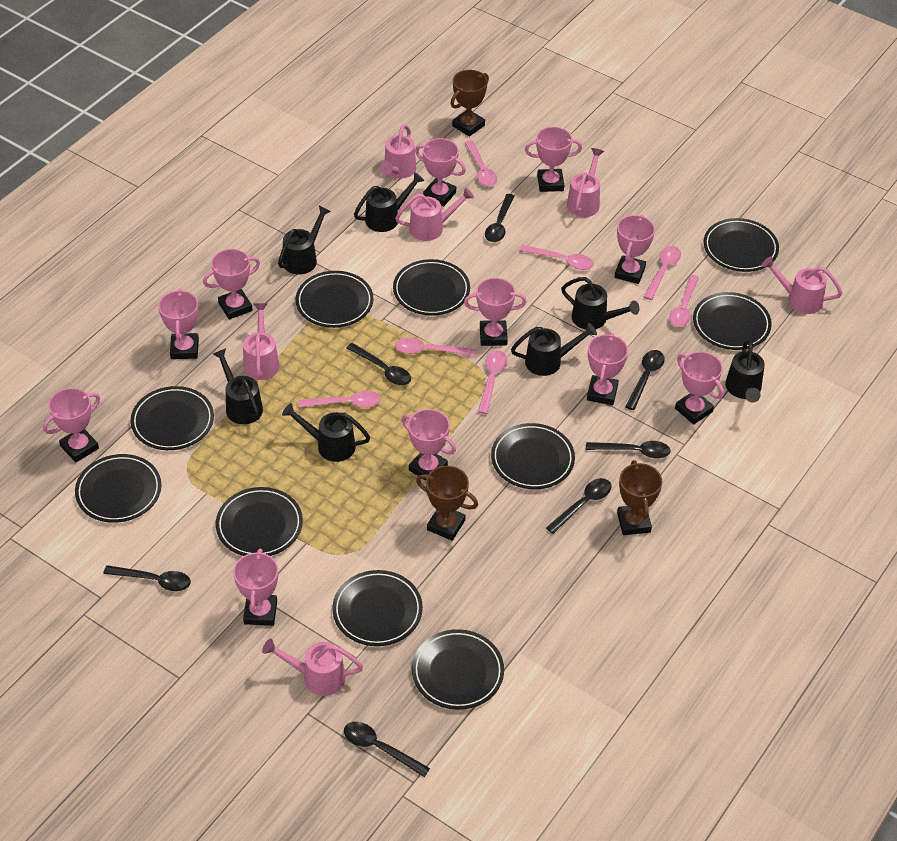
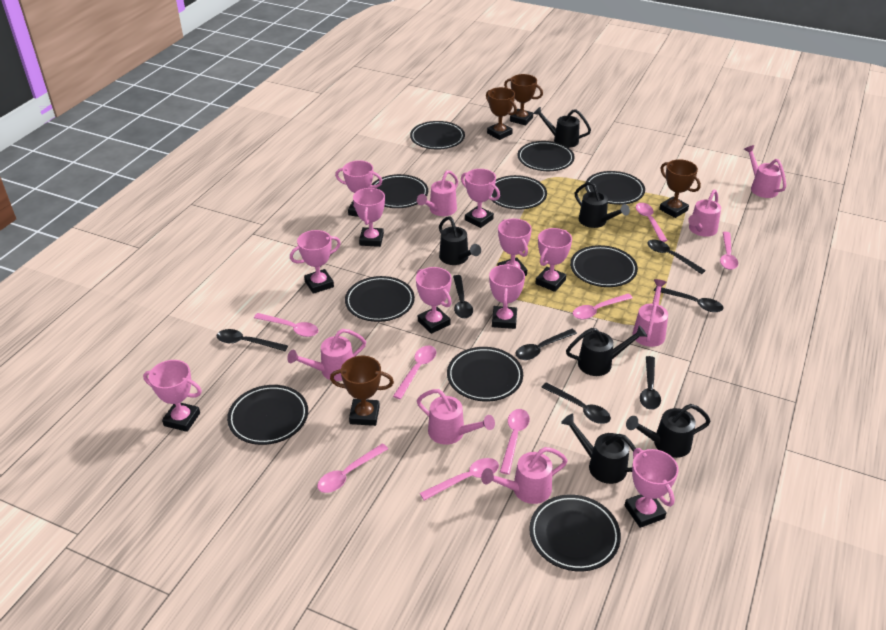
black watering can: 7 -> 6
brown trophy: 3 -> 4
pink spoon: 7 -> 8
pink trophy: 11 -> 10
pink watering can: 6 -> 7

